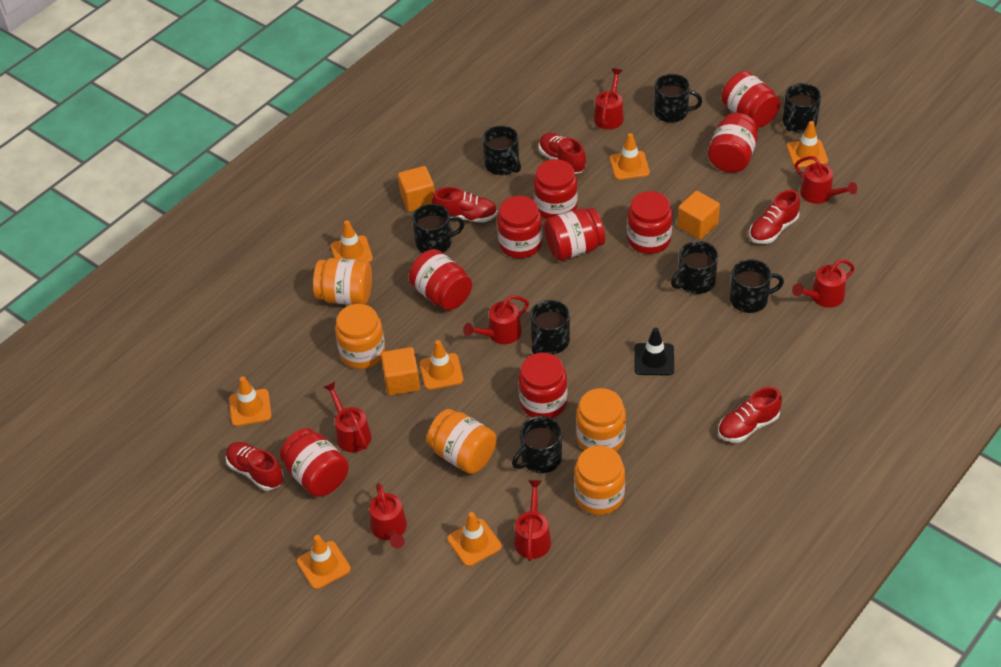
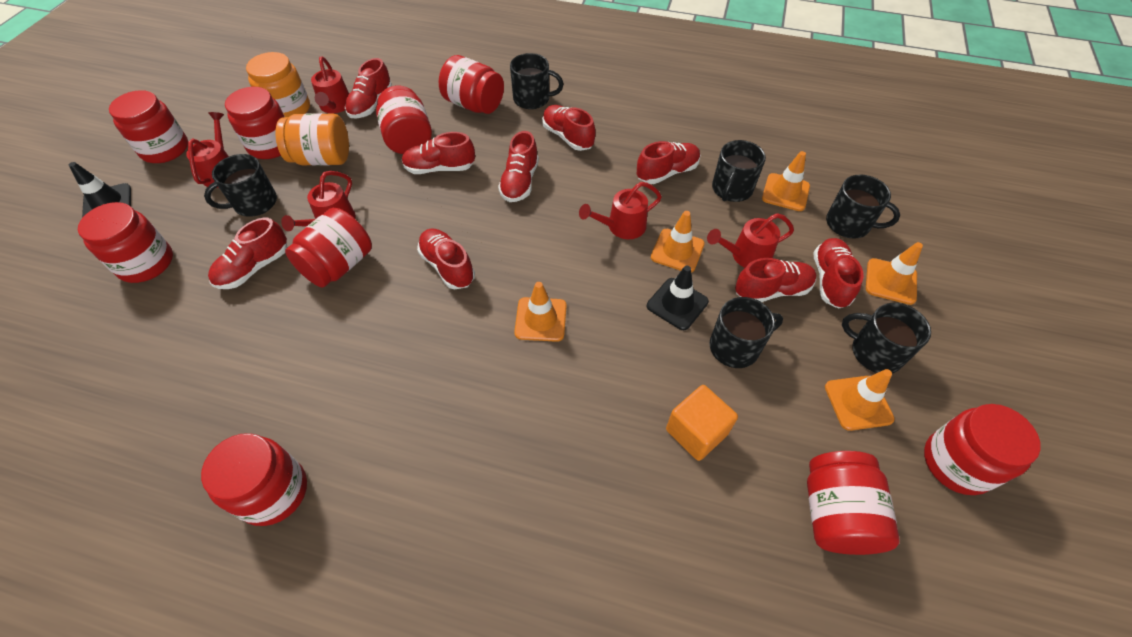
black mug: 8 -> 6
black traffic cone: 1 -> 2
orange cube: 3 -> 1
orange jar: 5 -> 2
orange traffic cone: 7 -> 5
red shoe: 5 -> 9
red watering can: 7 -> 5

